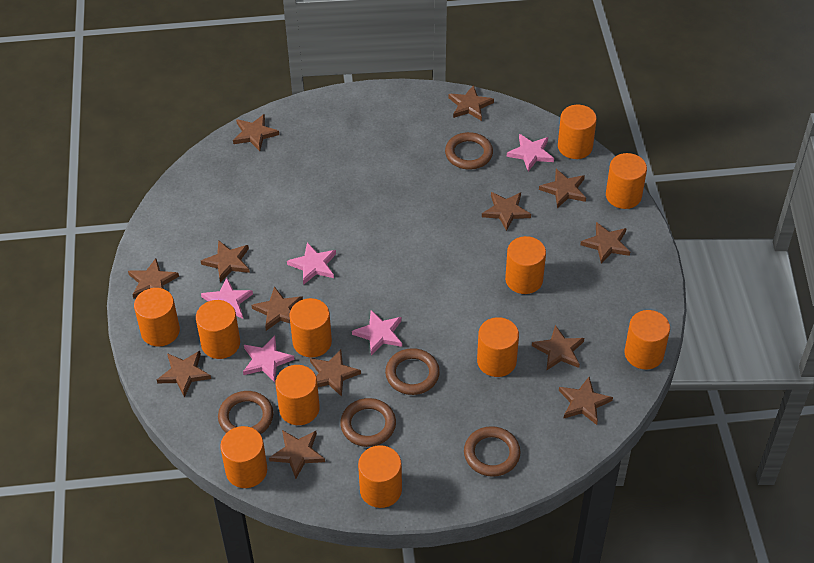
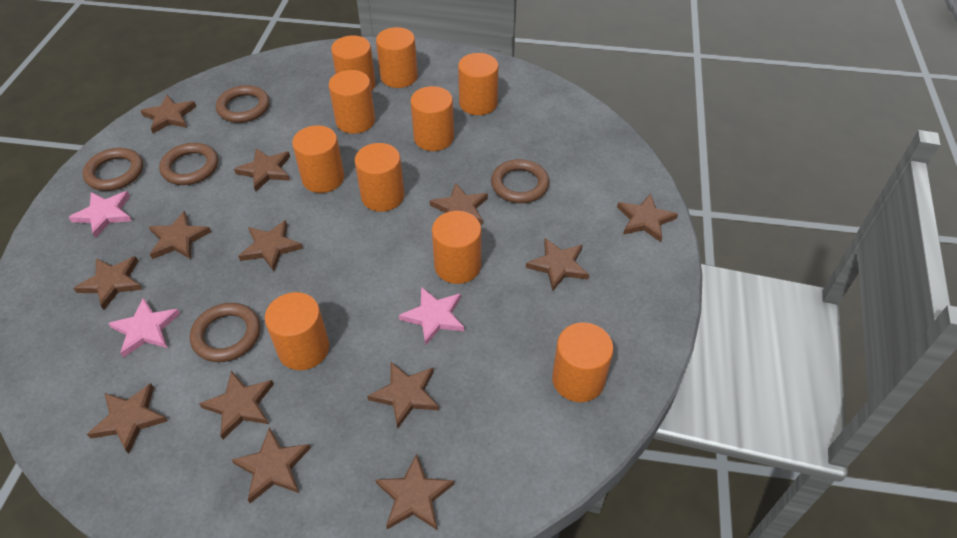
orange cylinder: 11 -> 10
pink star: 5 -> 3

